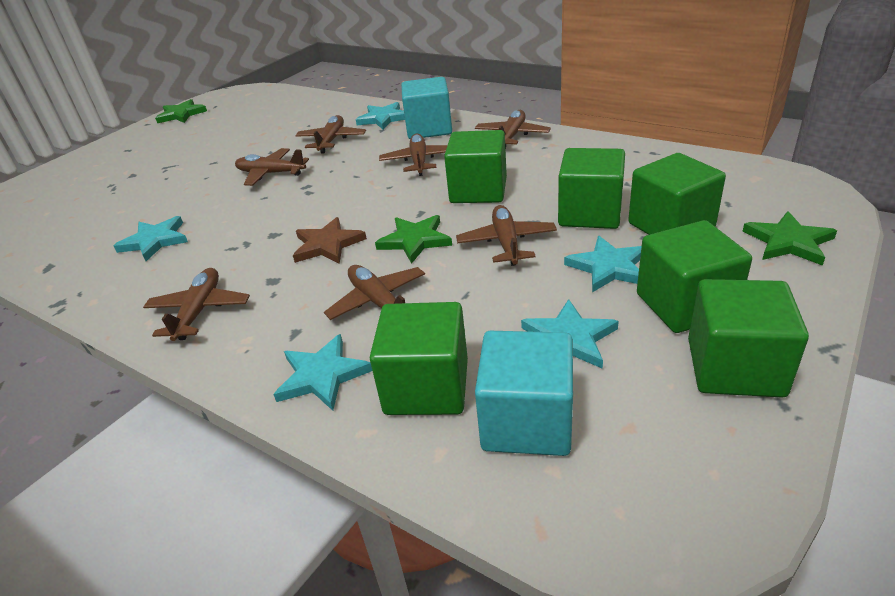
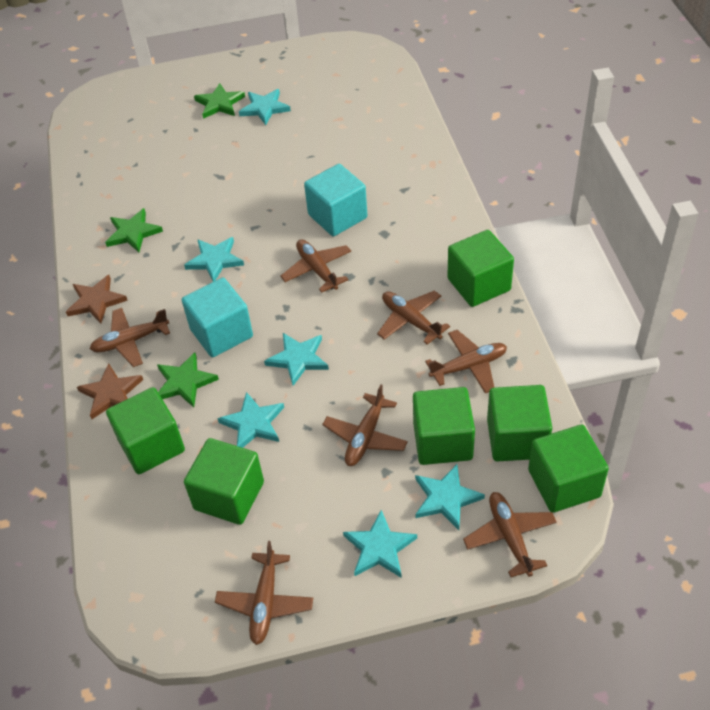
brown star: 1 -> 2
turquoise star: 5 -> 6

